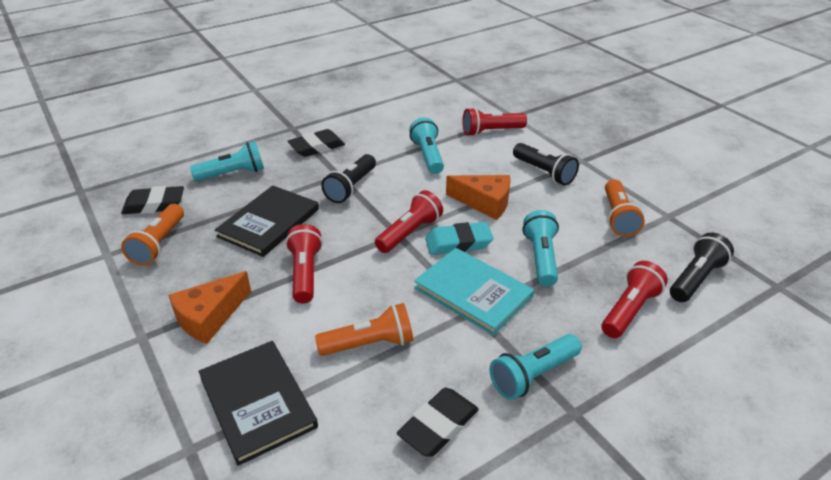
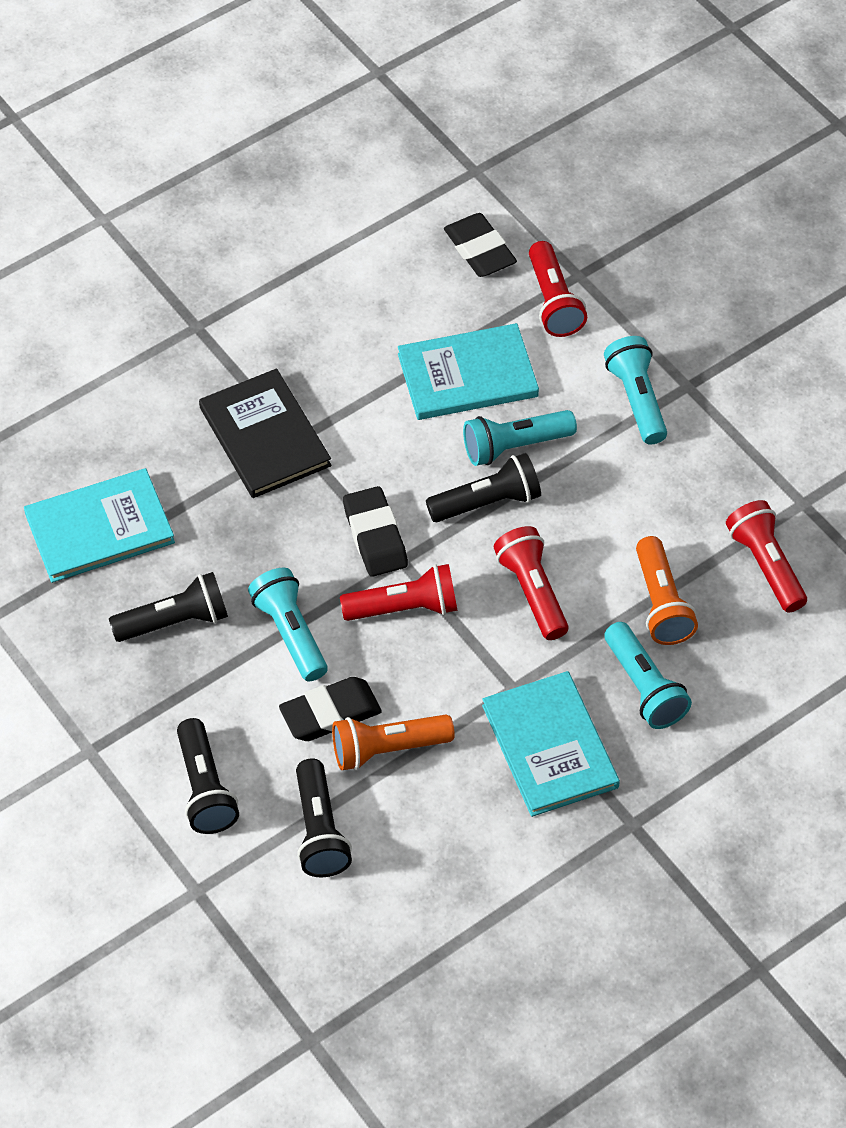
black book: 2 -> 1
black flashlight: 3 -> 4
orange cheese: 2 -> 0
orange flashlight: 3 -> 2
turquoise book: 1 -> 3
turquoise eraser: 1 -> 0

